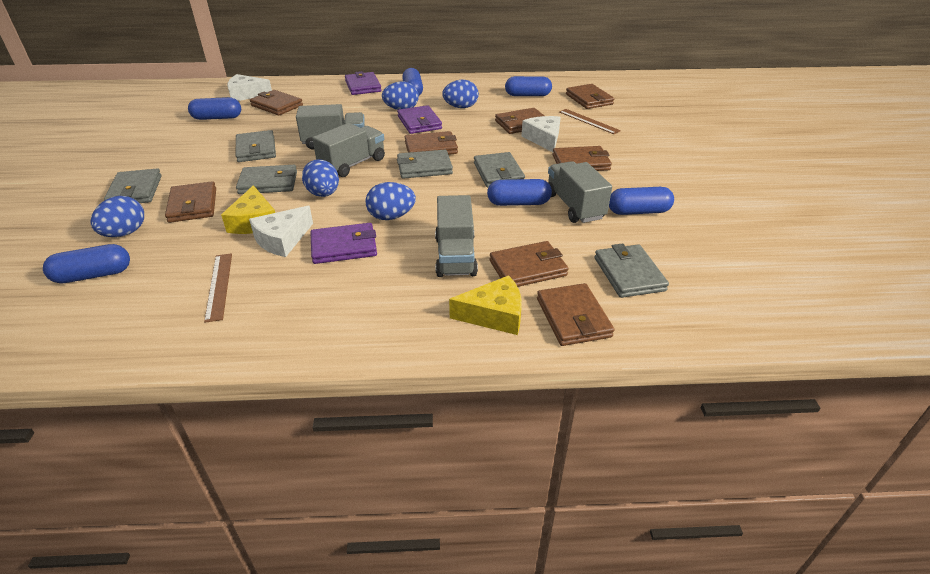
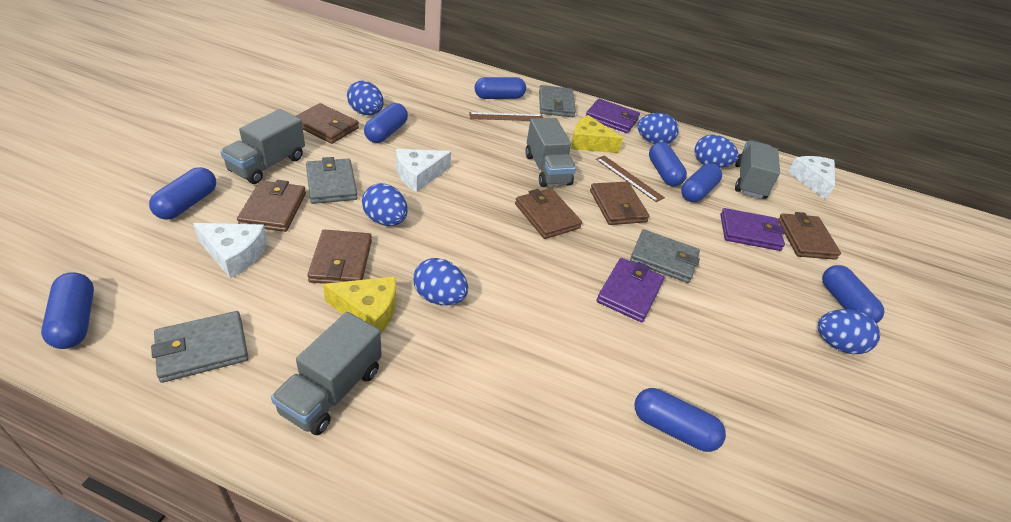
blue capsule: 6 -> 8
blue egg: 5 -> 6
brown wallet: 8 -> 6
grey wallet: 6 -> 4

